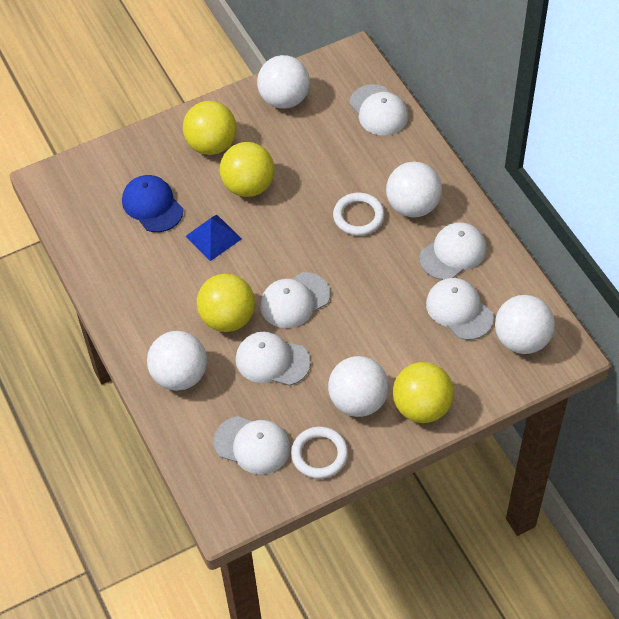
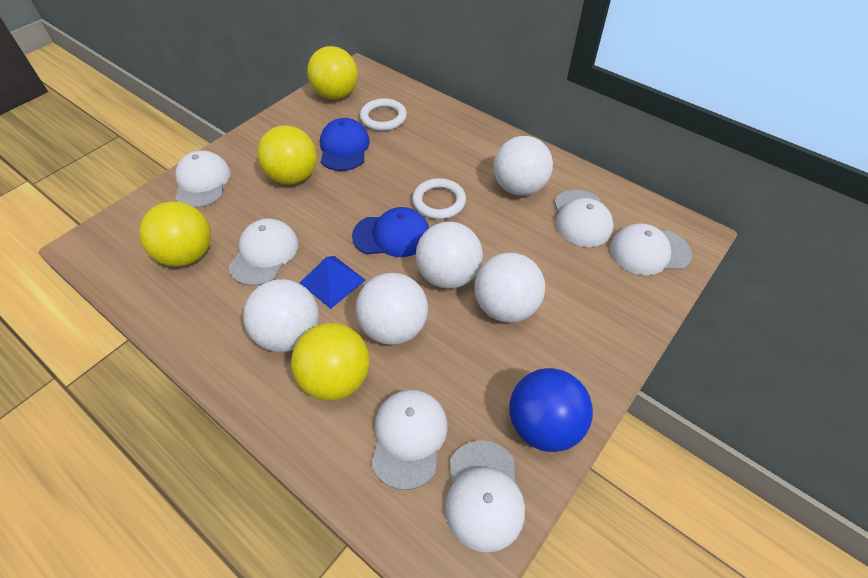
blue ball: 0 -> 1
blue cap: 1 -> 2

